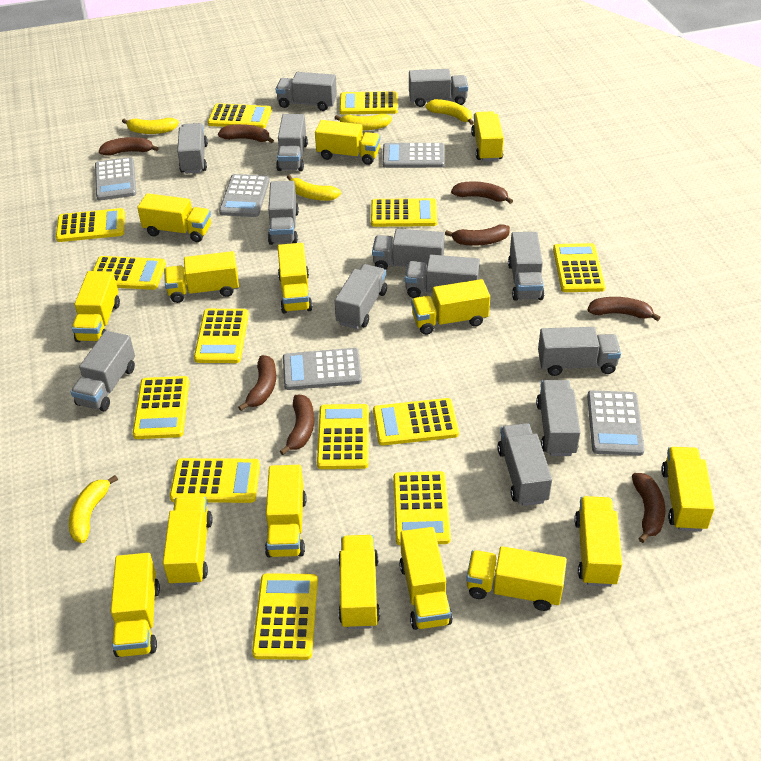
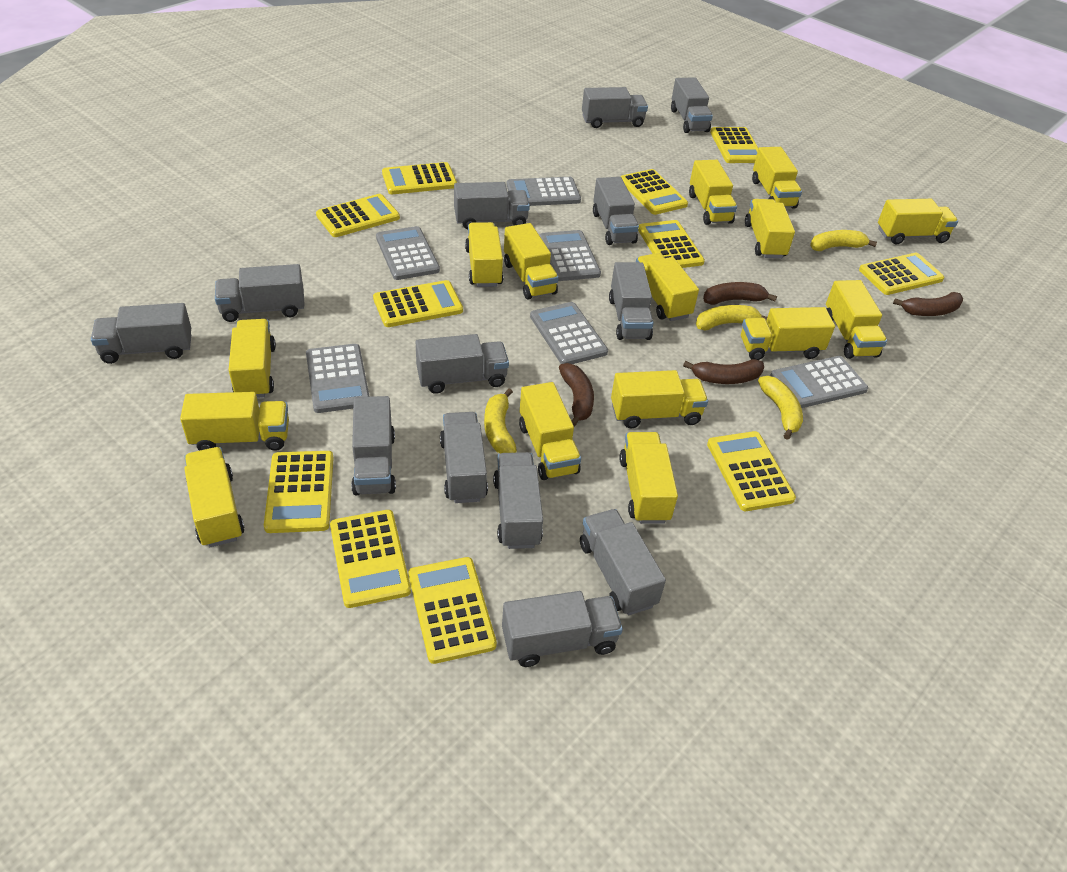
brown banana: 8 -> 4
grey calculator: 5 -> 6
yellow banana: 5 -> 4
yellow calculator: 13 -> 11

